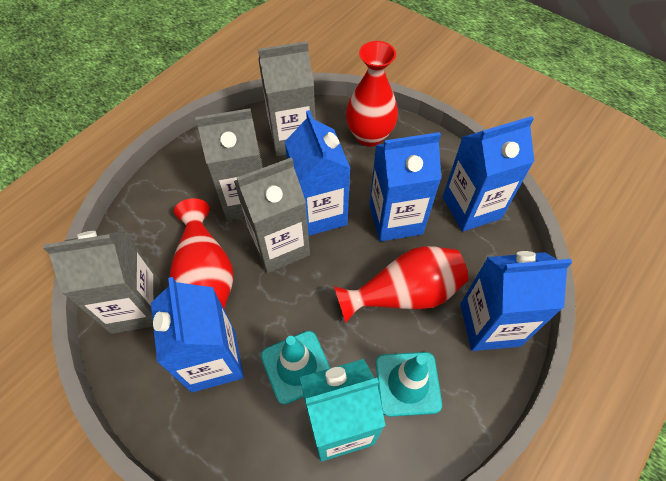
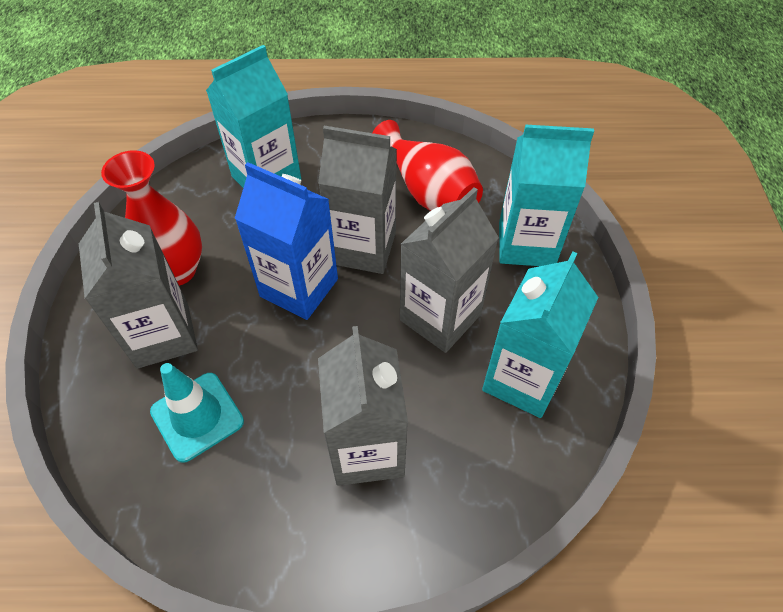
blue carton: 5 -> 1
red vase: 3 -> 2
turquoise carton: 1 -> 3
turquoise traffic cone: 2 -> 1

